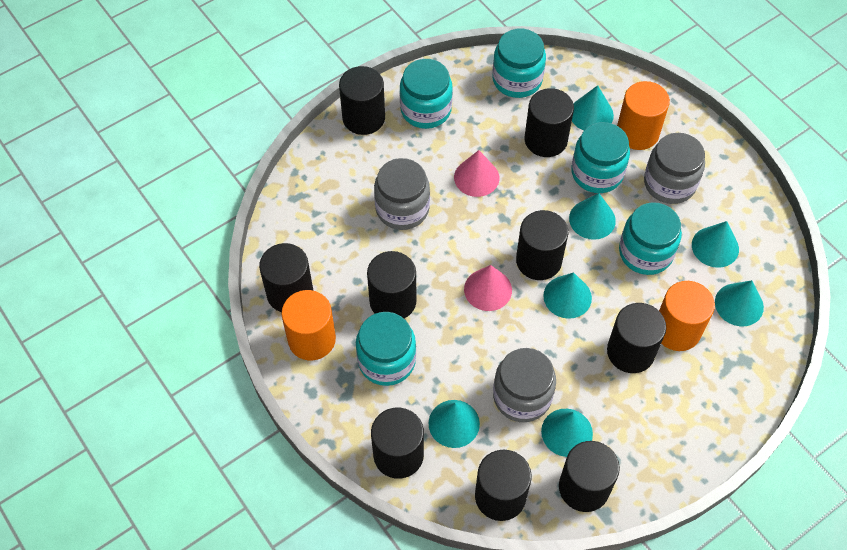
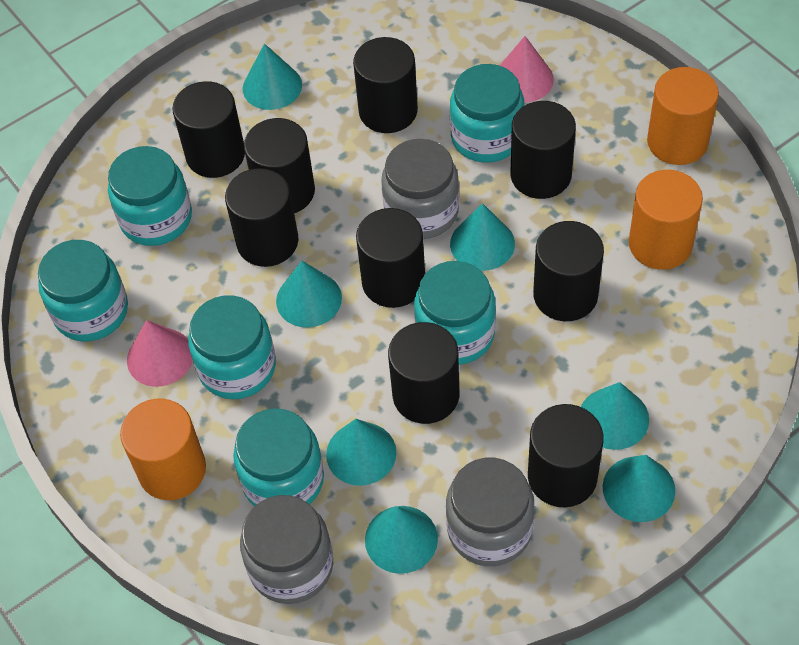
turquoise jar: 5 -> 6

